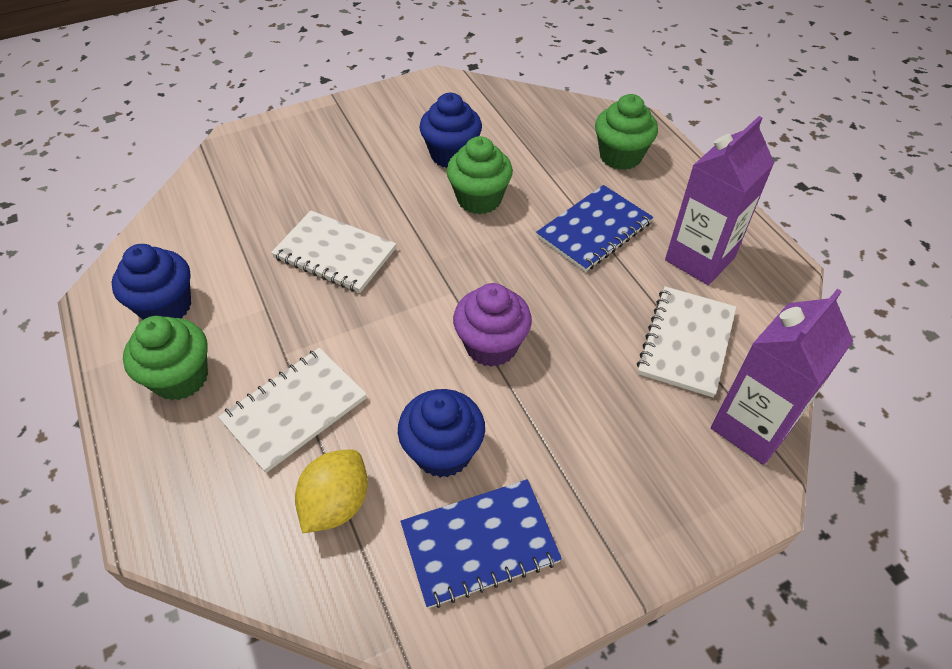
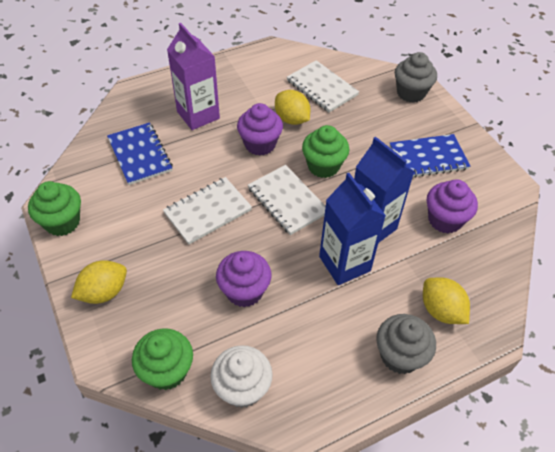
blue carton: 0 -> 2
blue cupcake: 3 -> 0
grey cupcake: 0 -> 2
purple carton: 2 -> 1
purple cupcake: 1 -> 3
white cupcake: 0 -> 1
yellow lemon: 1 -> 3

